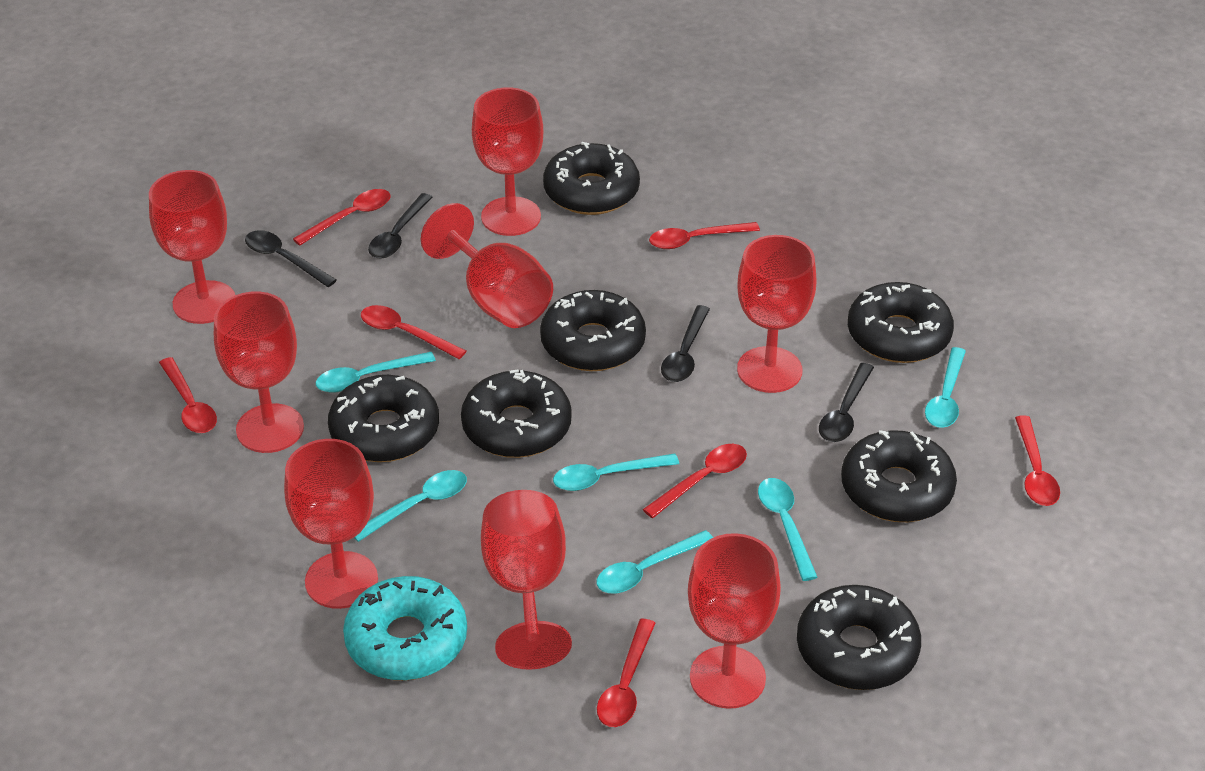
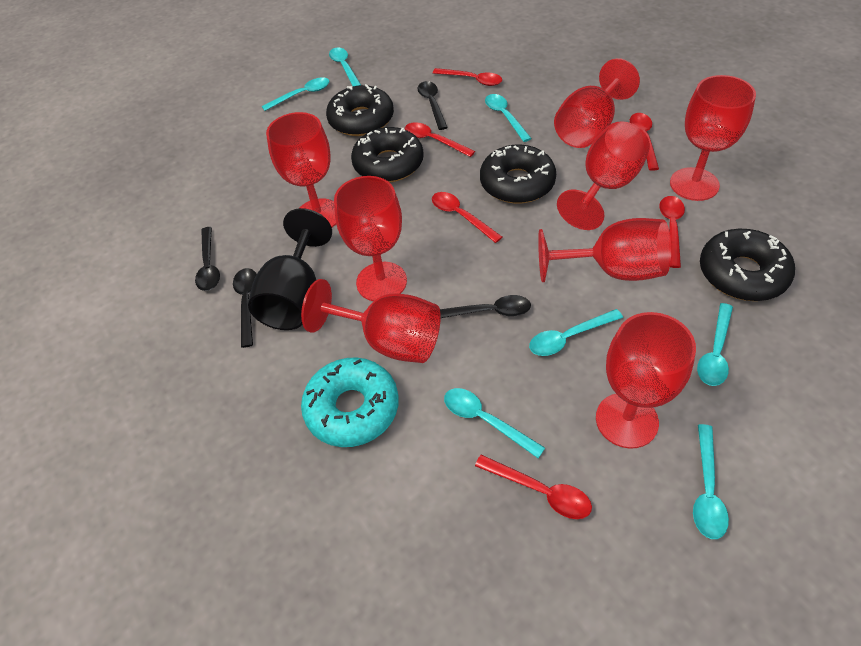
black donut: 7 -> 4
black goblet: 0 -> 1
red spoon: 7 -> 6
turquoise spoon: 6 -> 7

